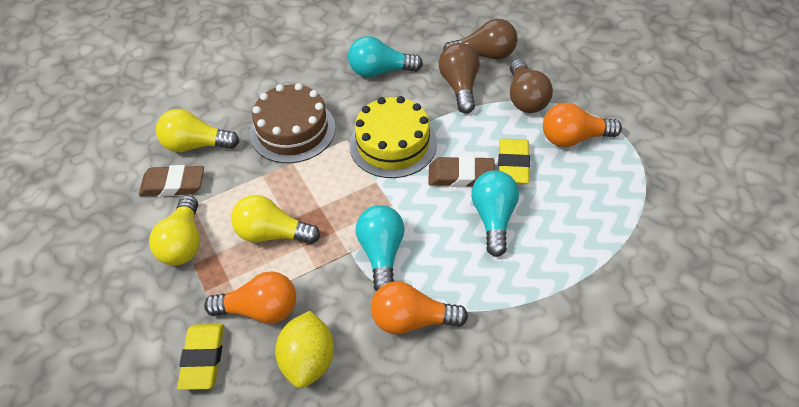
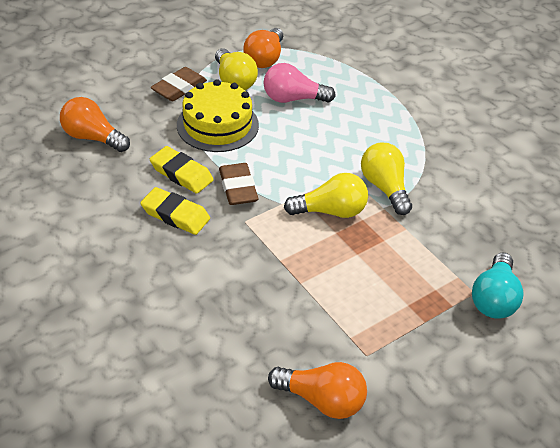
brown cake: 1 -> 0
brown light bulb: 3 -> 0
pink light bulb: 0 -> 1
turquoise light bulb: 3 -> 1
yellow lemon: 1 -> 0

